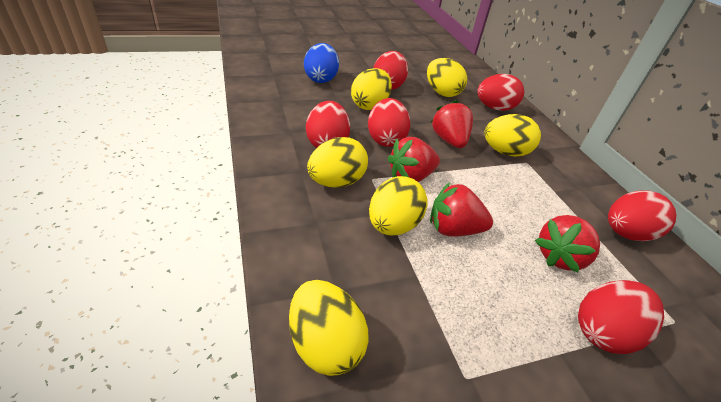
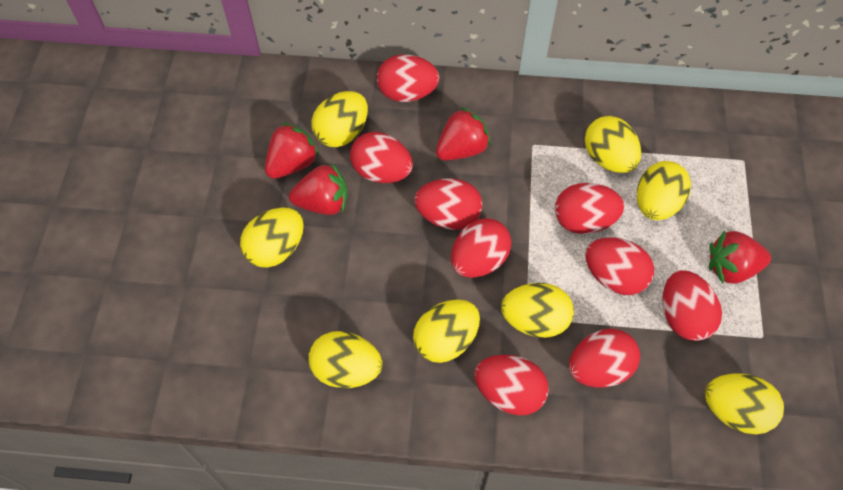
blue egg: 1 -> 0
red egg: 6 -> 9
yellow egg: 6 -> 8

